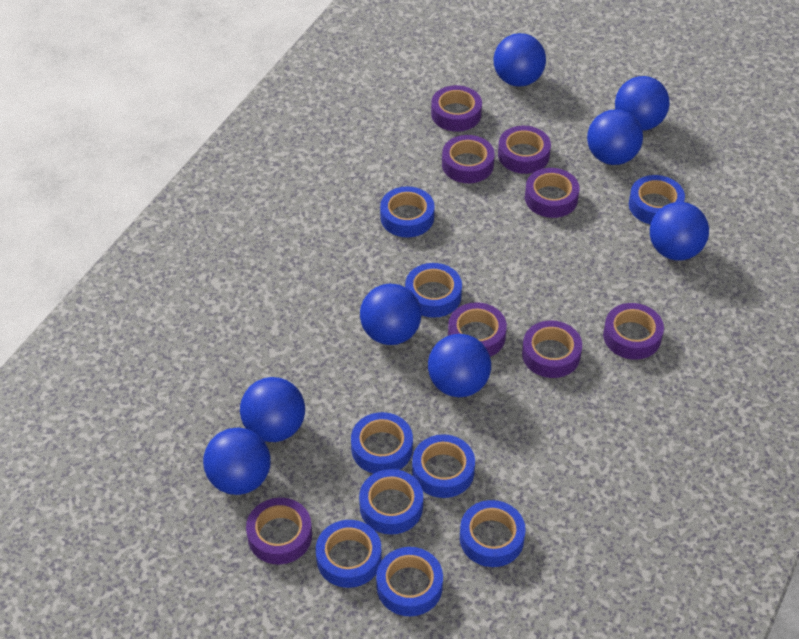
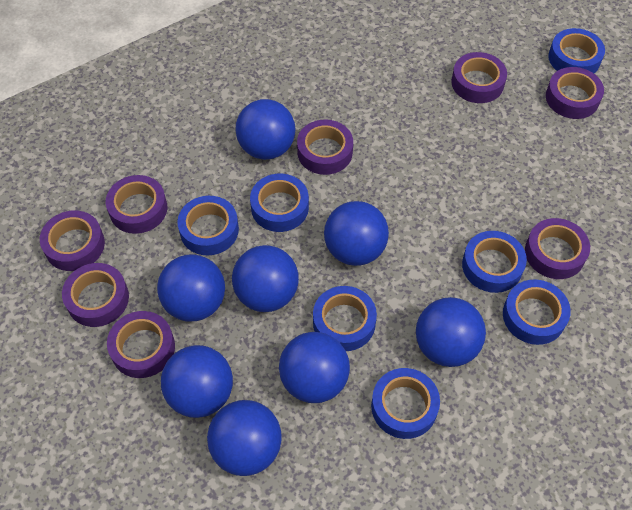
blue tape: 9 -> 7

